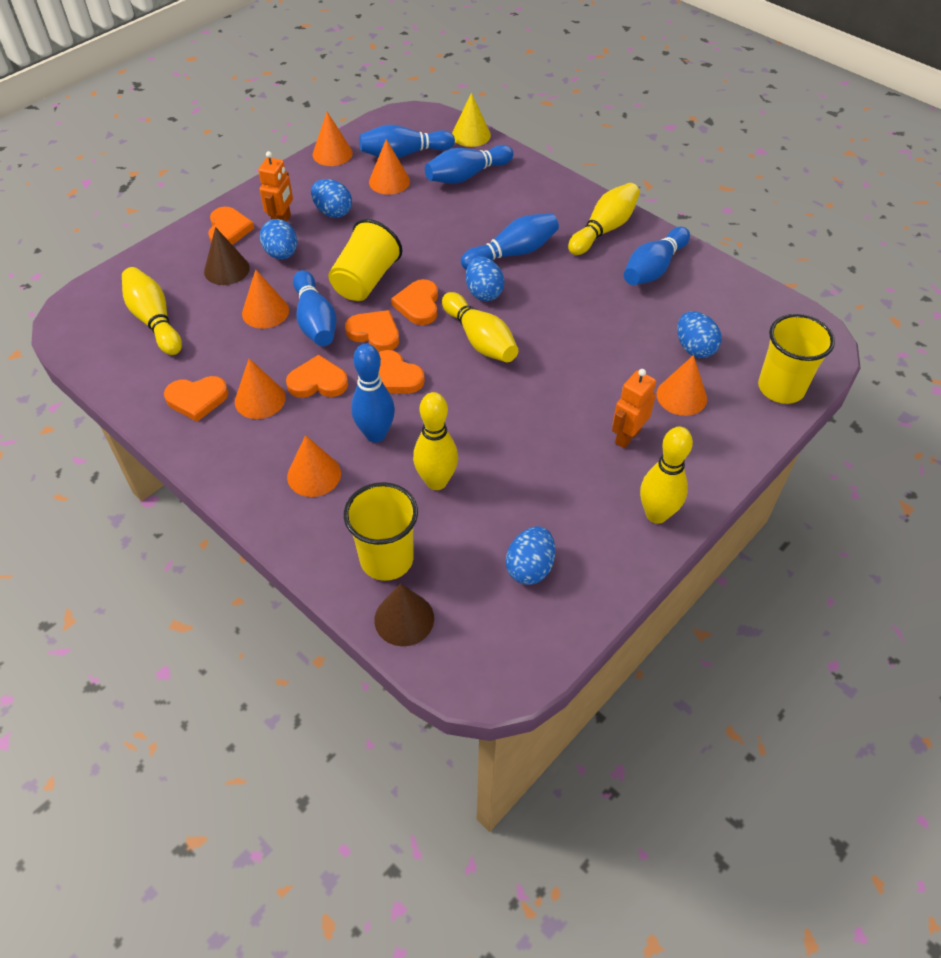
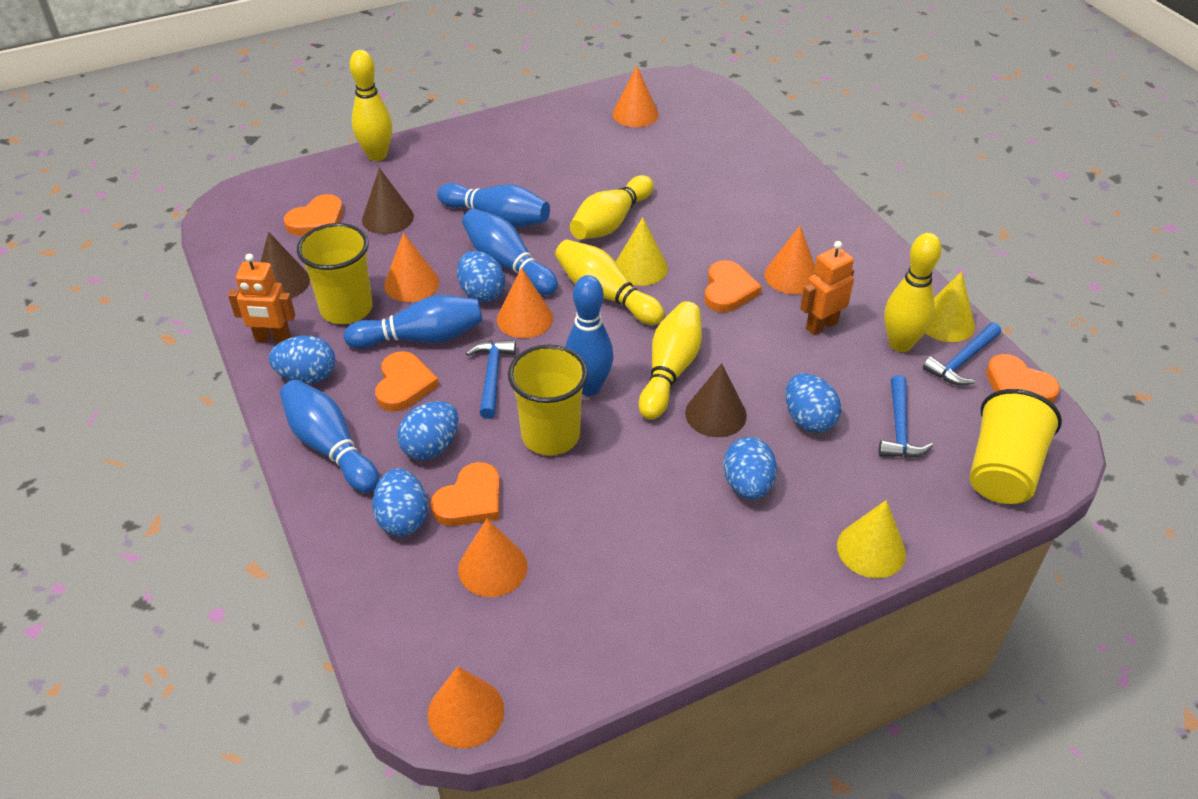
blue bowling pin: 6 -> 5
blue egg: 5 -> 6
blue hammer: 0 -> 3
brown cone: 2 -> 3
orange heart: 6 -> 5
yellow cone: 1 -> 3

